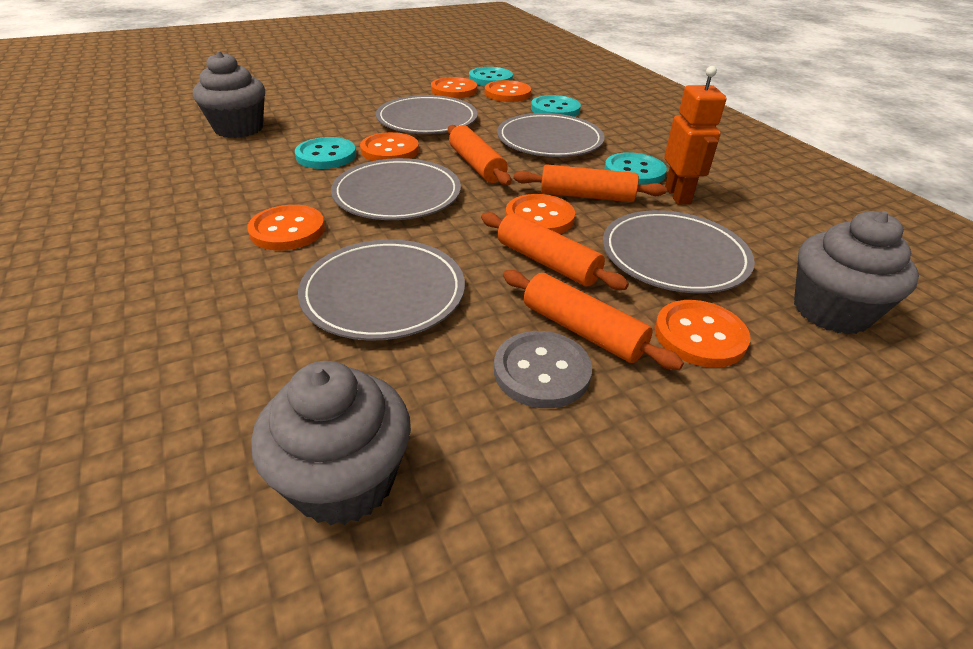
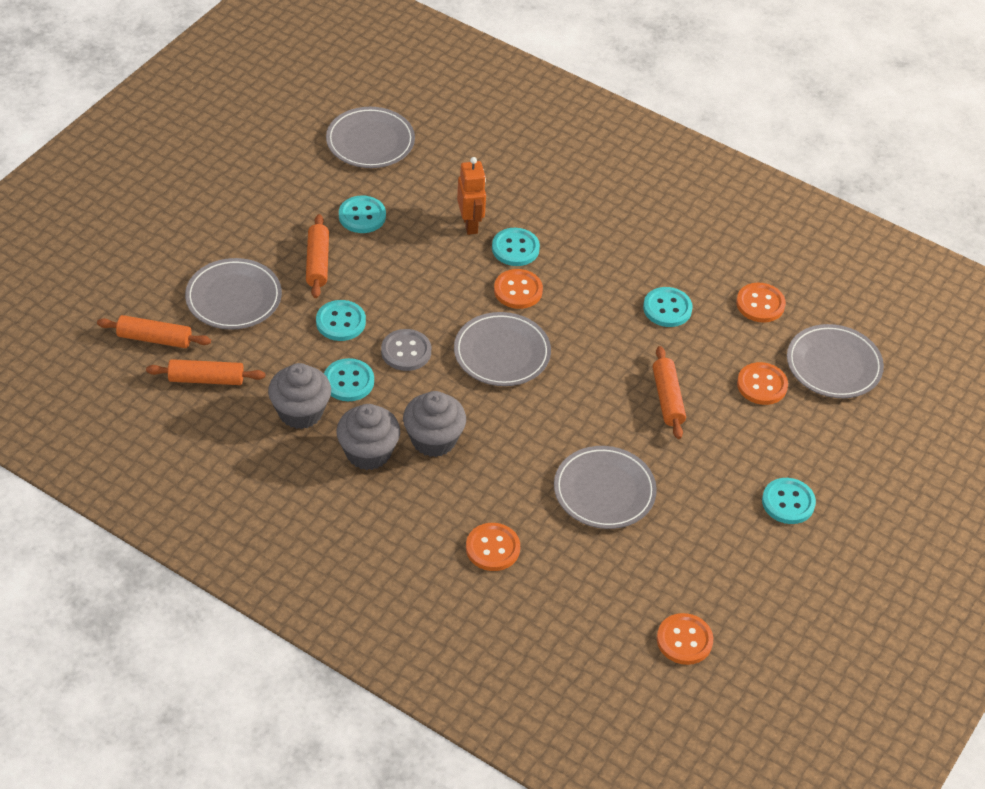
orange button: 6 -> 5
turquoise button: 4 -> 6

